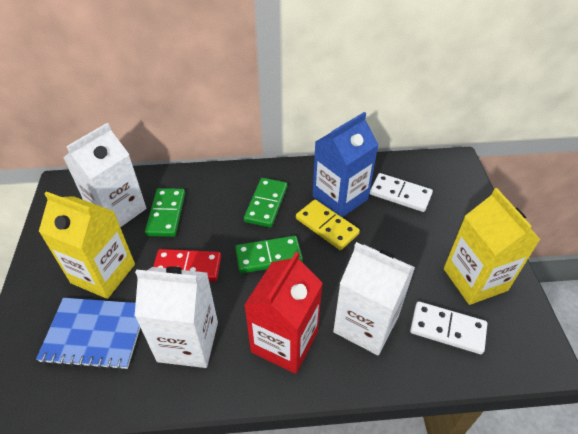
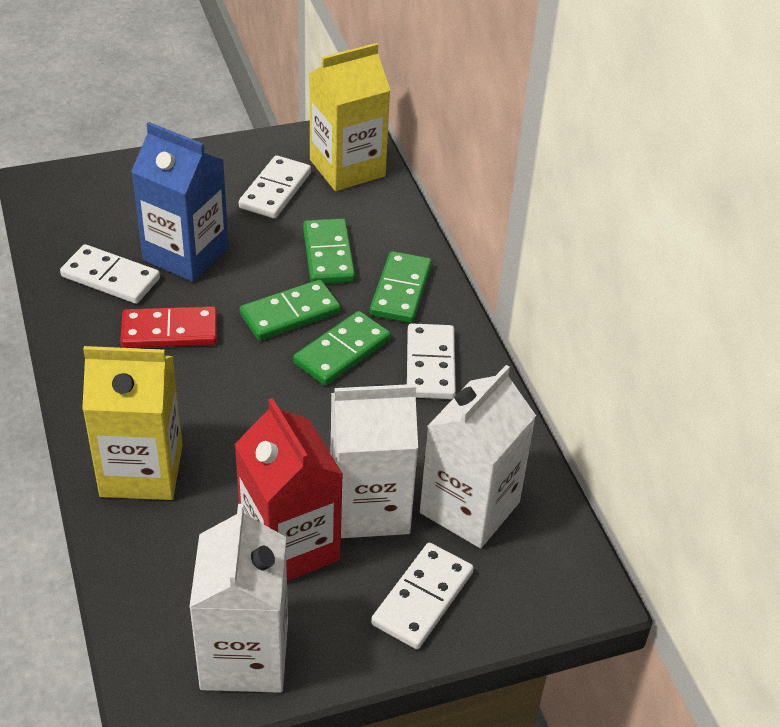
blue notebook: 1 -> 0
green domino: 3 -> 4
white domino: 2 -> 4
yellow domino: 1 -> 0

